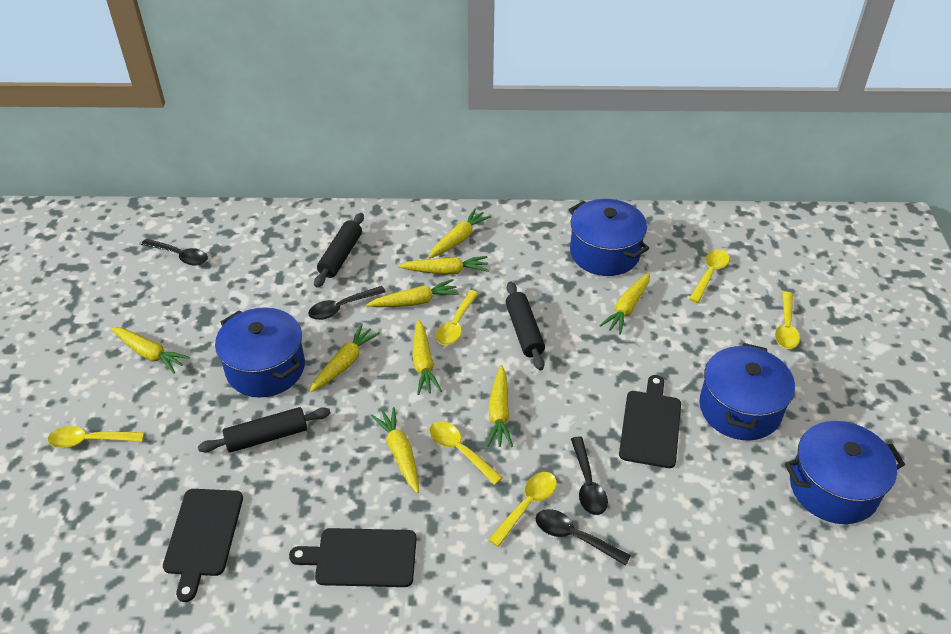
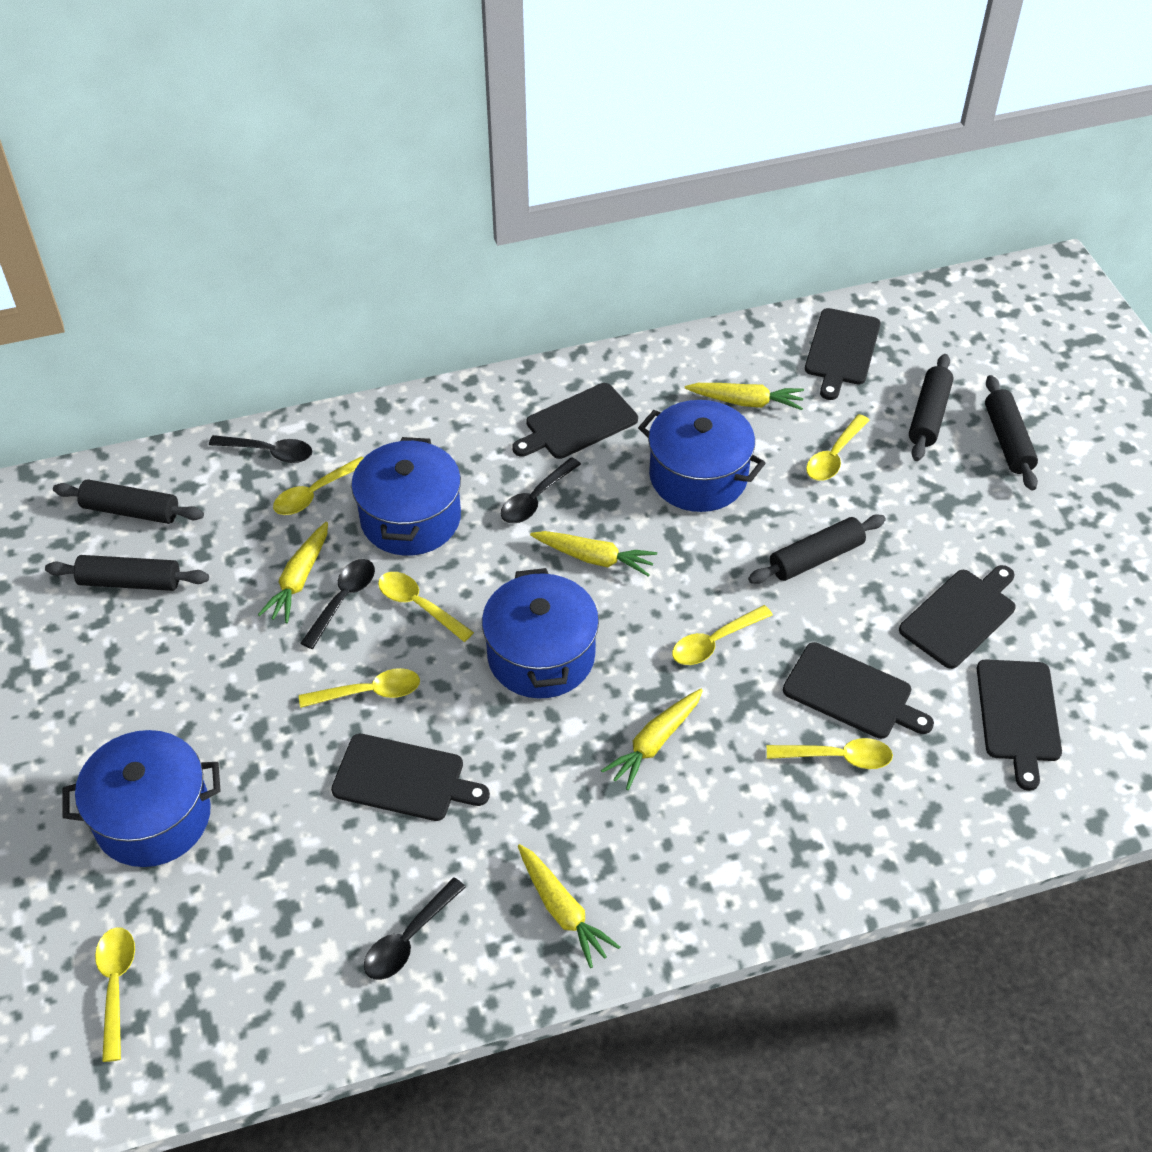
black cutting board: 3 -> 6
black rolling pin: 3 -> 5
yellow carrot: 9 -> 5
yellow spoon: 6 -> 7

